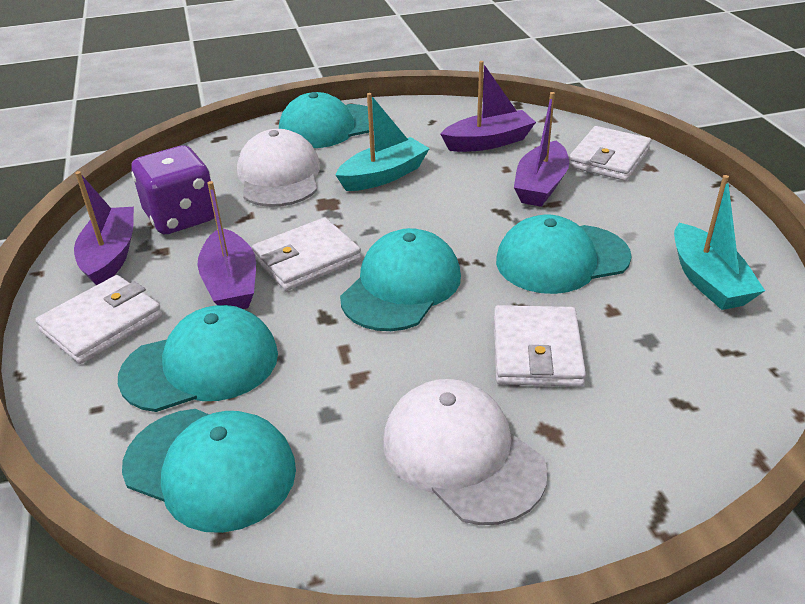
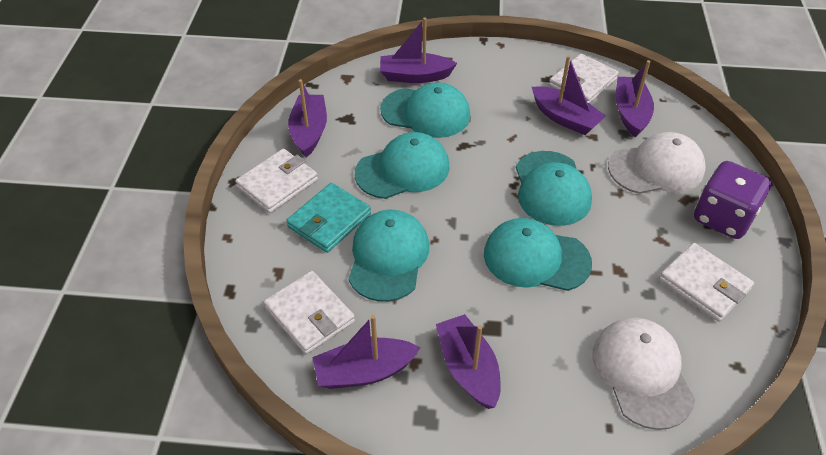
purple boat: 4 -> 6
turquoise boat: 2 -> 0
turquoise wallet: 0 -> 1

